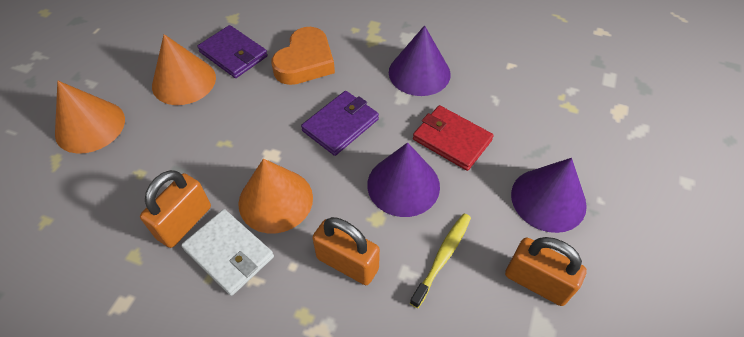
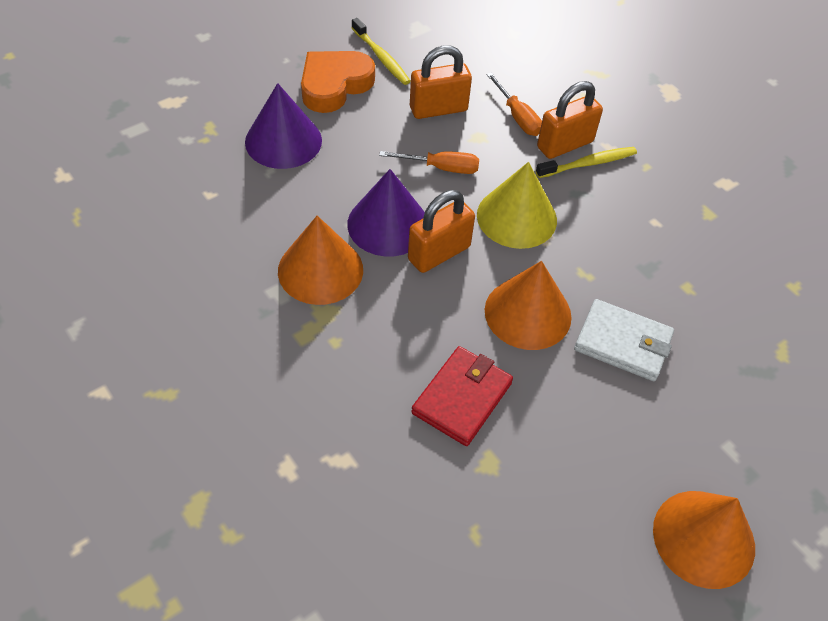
orange screwdriver: 0 -> 2
purple cone: 3 -> 2
purple wallet: 2 -> 0
yellow cone: 0 -> 1
yellow toothbrush: 1 -> 2

